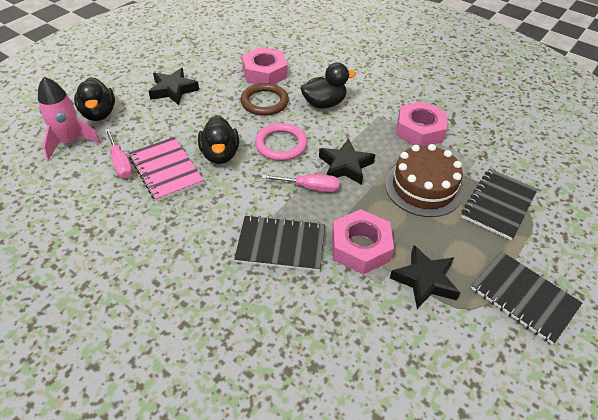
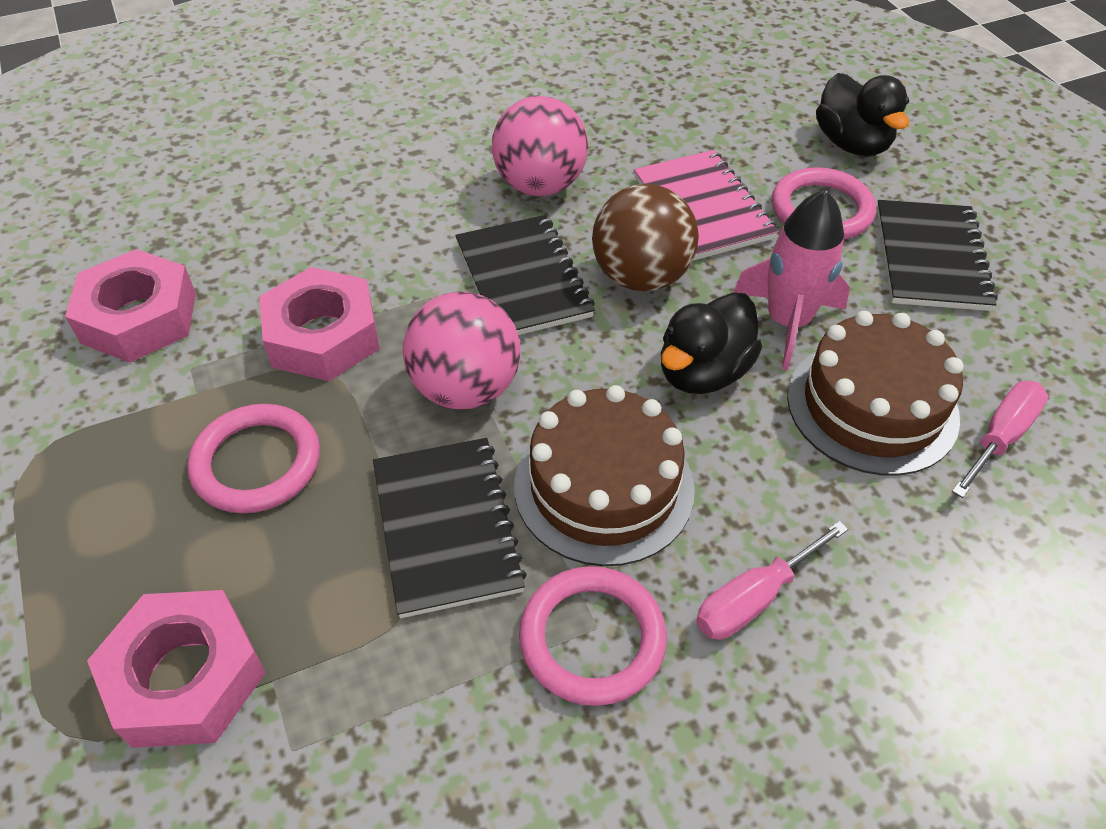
black duck: 3 -> 2
black star: 3 -> 0
brown ball: 0 -> 1
brown cake: 1 -> 2
brown ring: 1 -> 0
pink ball: 0 -> 2
pink ring: 1 -> 3

